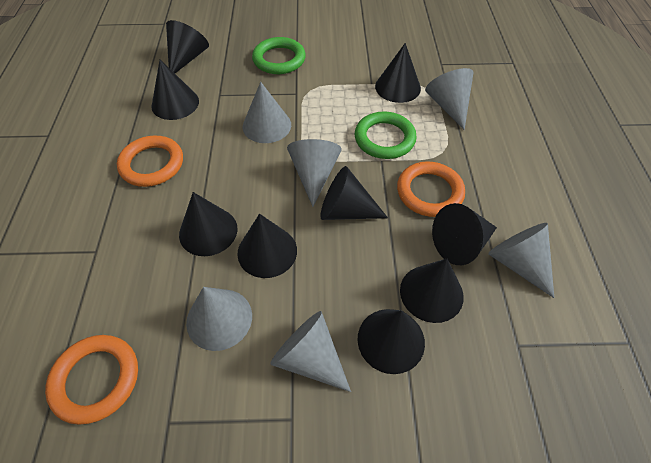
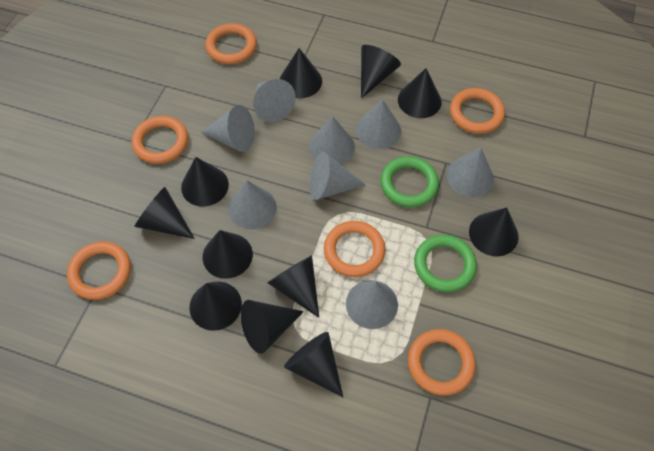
black cone: 9 -> 11
grey cone: 6 -> 8
orange ring: 3 -> 6

